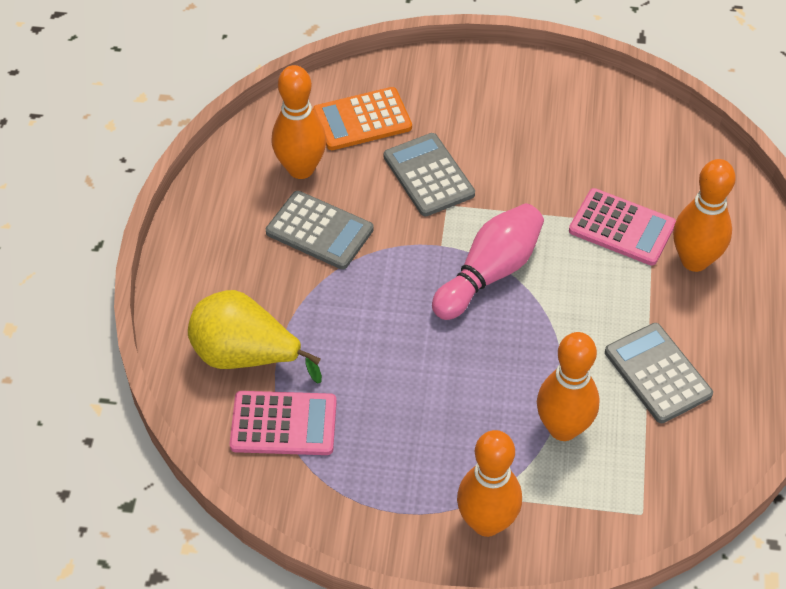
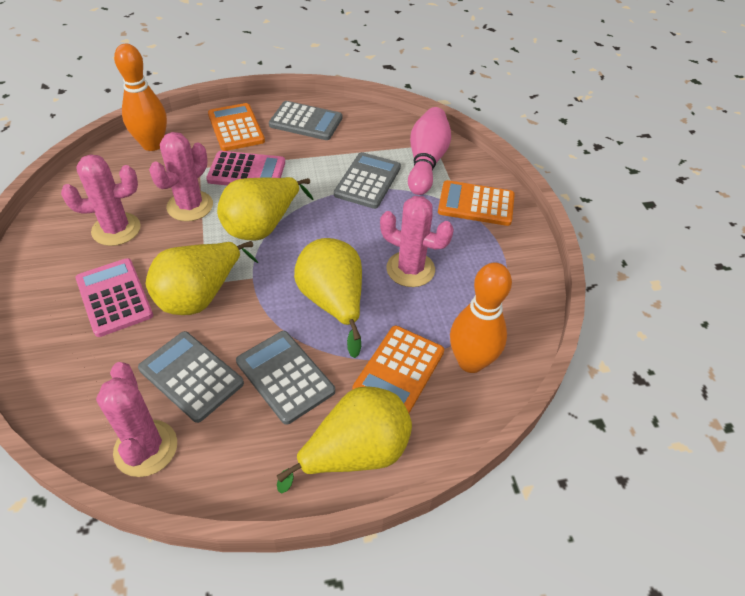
grey calculator: 3 -> 4
orange bowling pin: 4 -> 2
orange calculator: 1 -> 3
pink cactus: 0 -> 4
yellow pear: 1 -> 4

